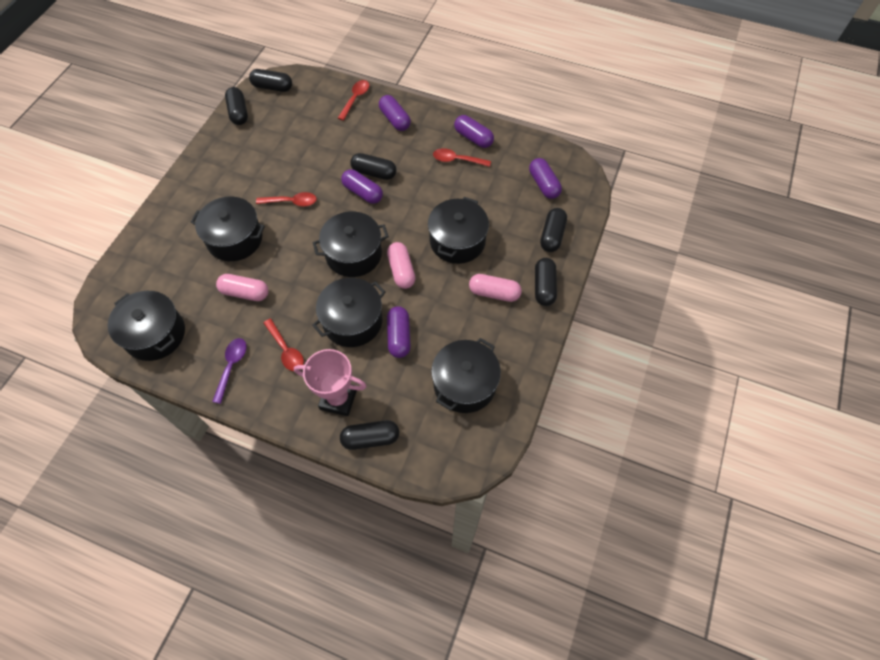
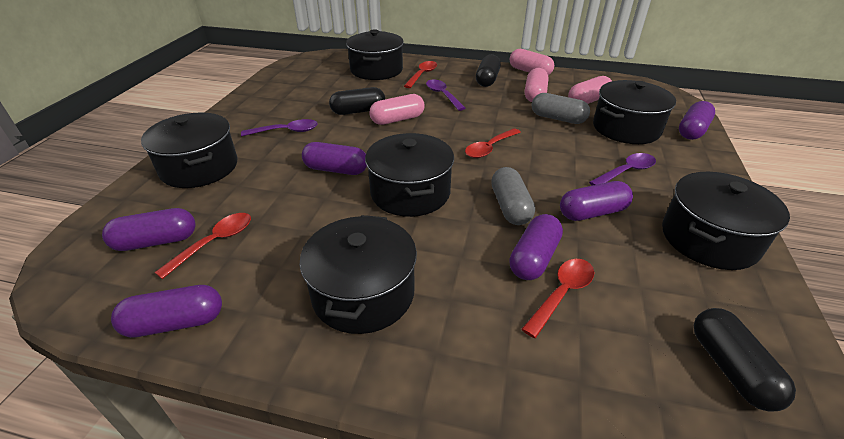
black capsule: 6 -> 3
grey capsule: 0 -> 2
pink capsule: 3 -> 4
pink trophy: 1 -> 0
purple capsule: 5 -> 6
purple spoon: 1 -> 3

